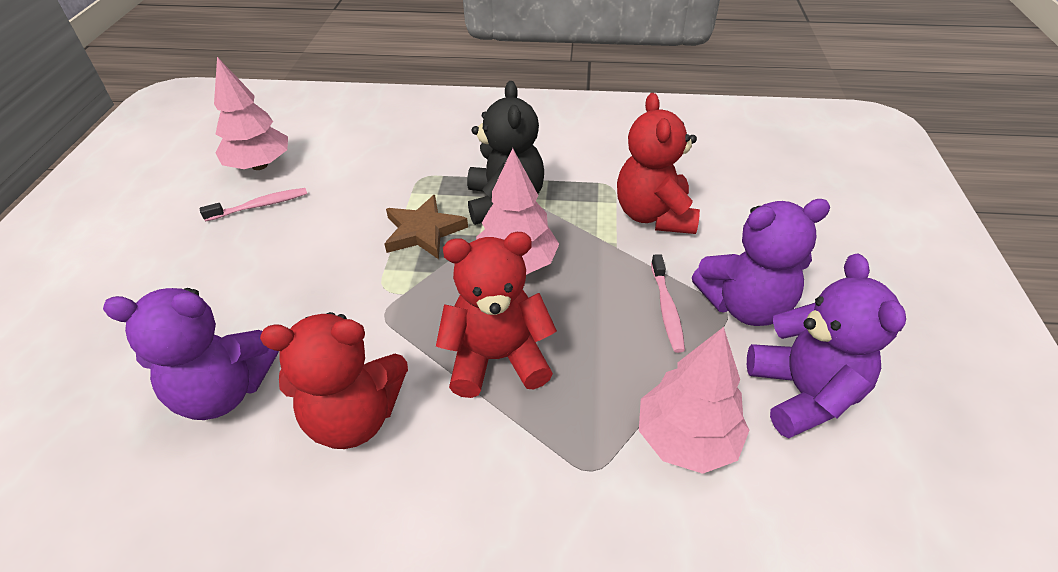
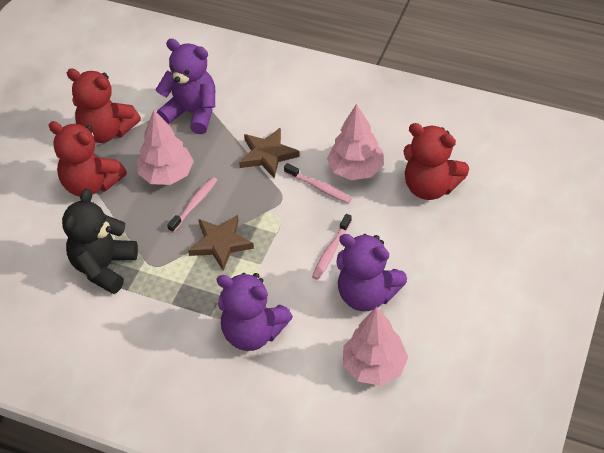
brown star: 1 -> 2
pink toothbrush: 2 -> 3

